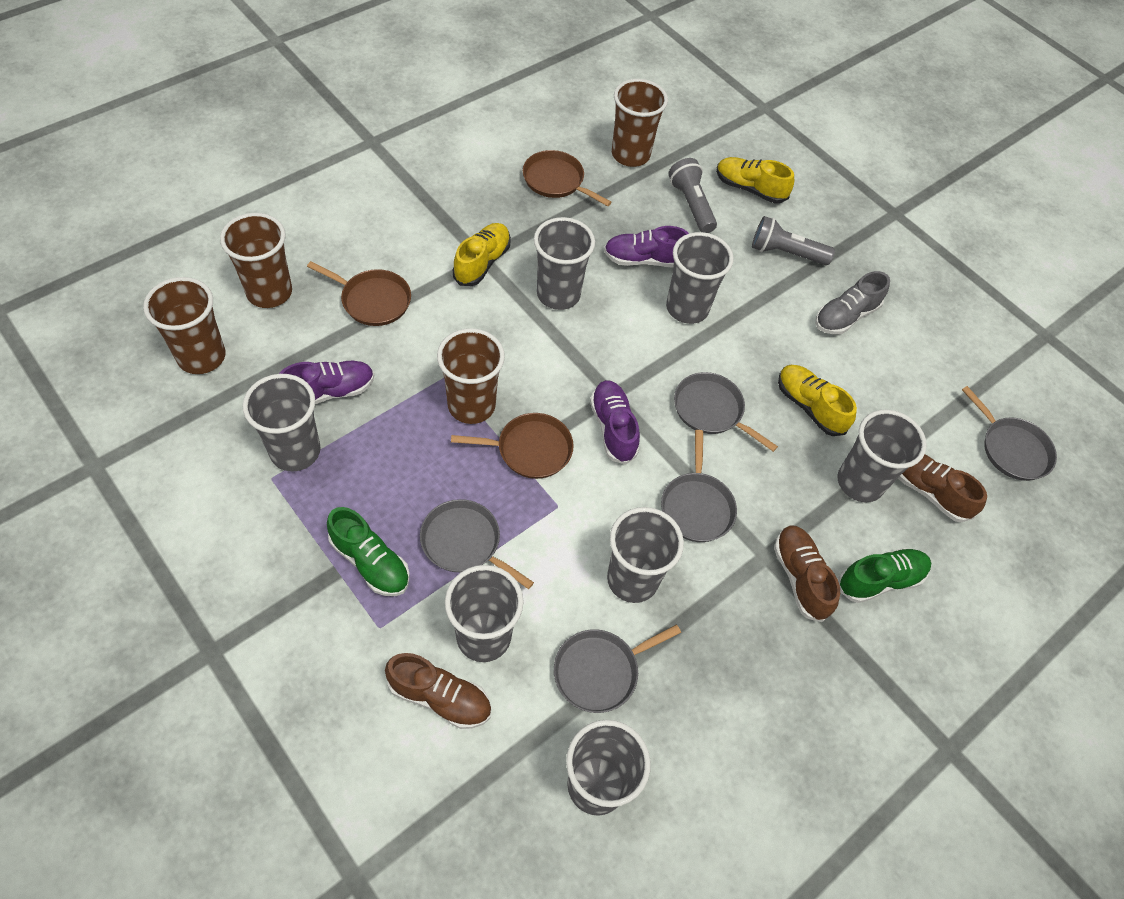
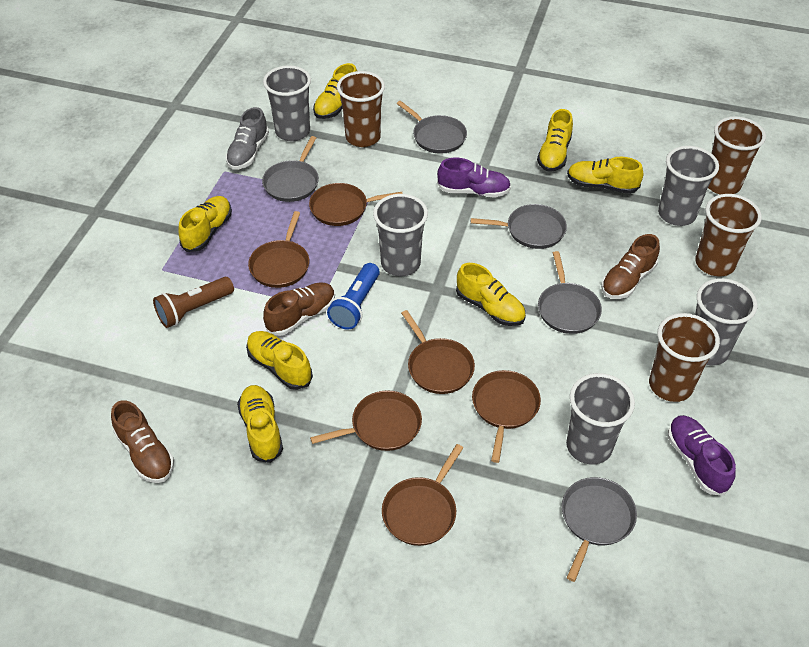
blue flashlight: 0 -> 1
brown flashlight: 0 -> 1
brown pan: 3 -> 6
green shoe: 2 -> 0
grey cup: 7 -> 5
grey flashlight: 2 -> 0
purple shoe: 3 -> 2
yellow shoe: 3 -> 7

